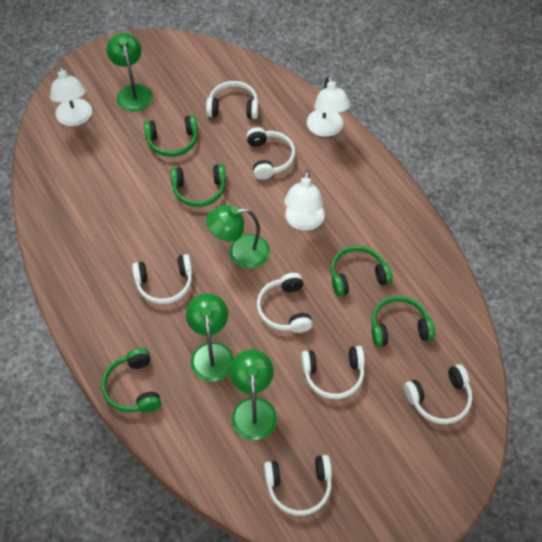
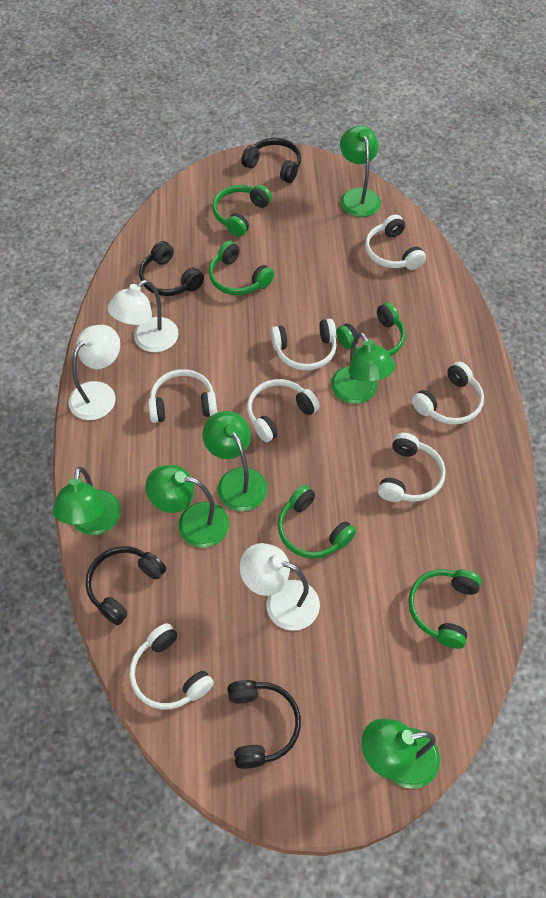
black headphones: 0 -> 4
green lamp: 4 -> 6

